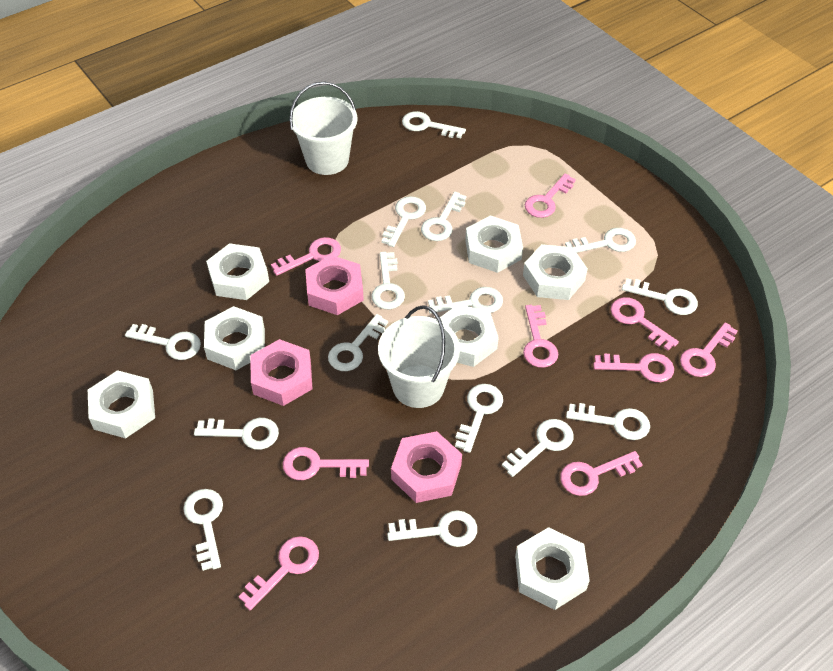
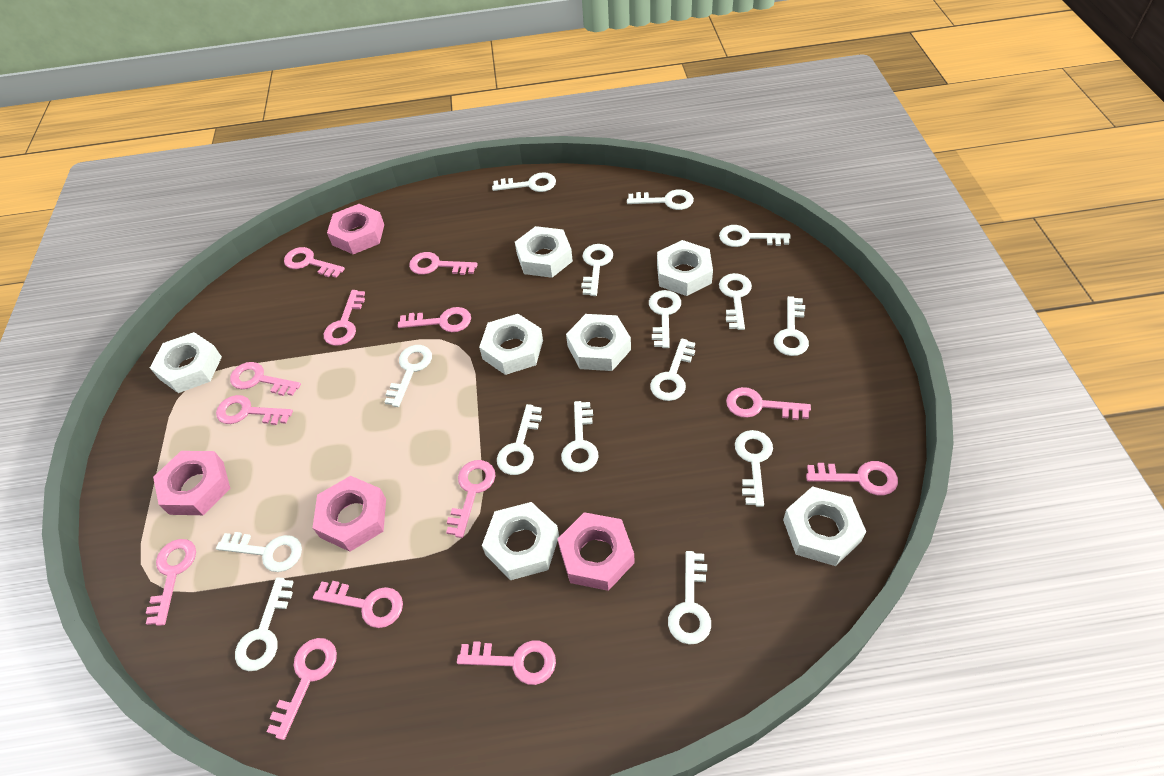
pink key: 9 -> 13
pink nut: 3 -> 4
white bucket: 2 -> 0

